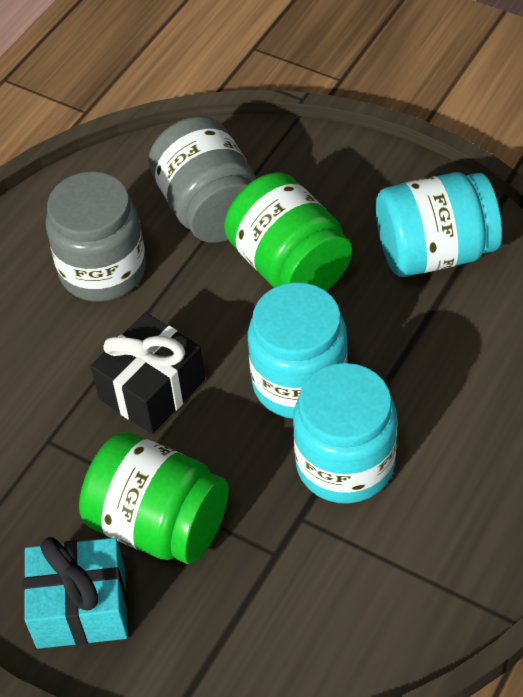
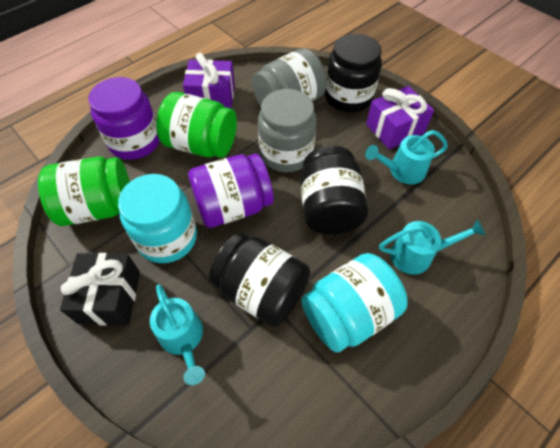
black jar: 0 -> 3
purple gift: 0 -> 2
purple jar: 0 -> 2
turquoise gift: 1 -> 0
turquoise jar: 3 -> 2
turquoise watering can: 0 -> 3

